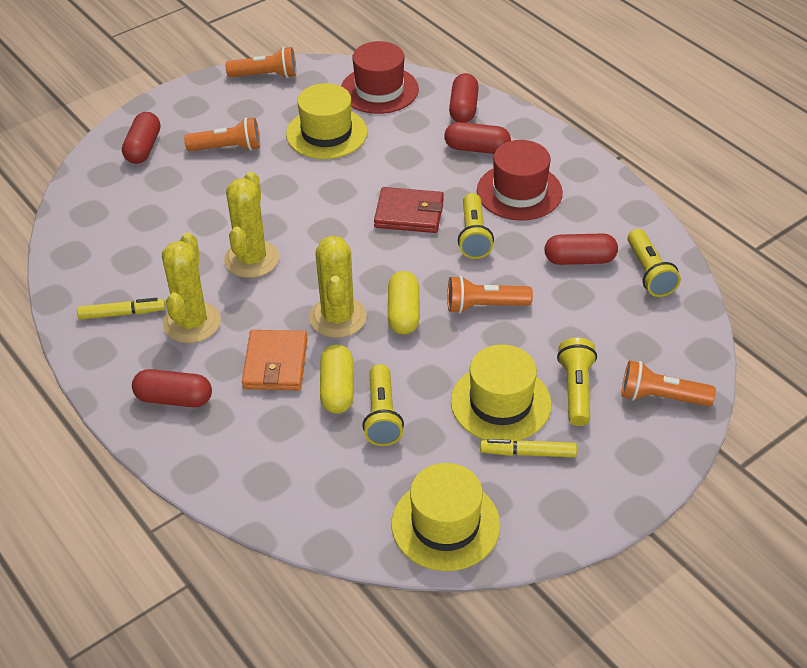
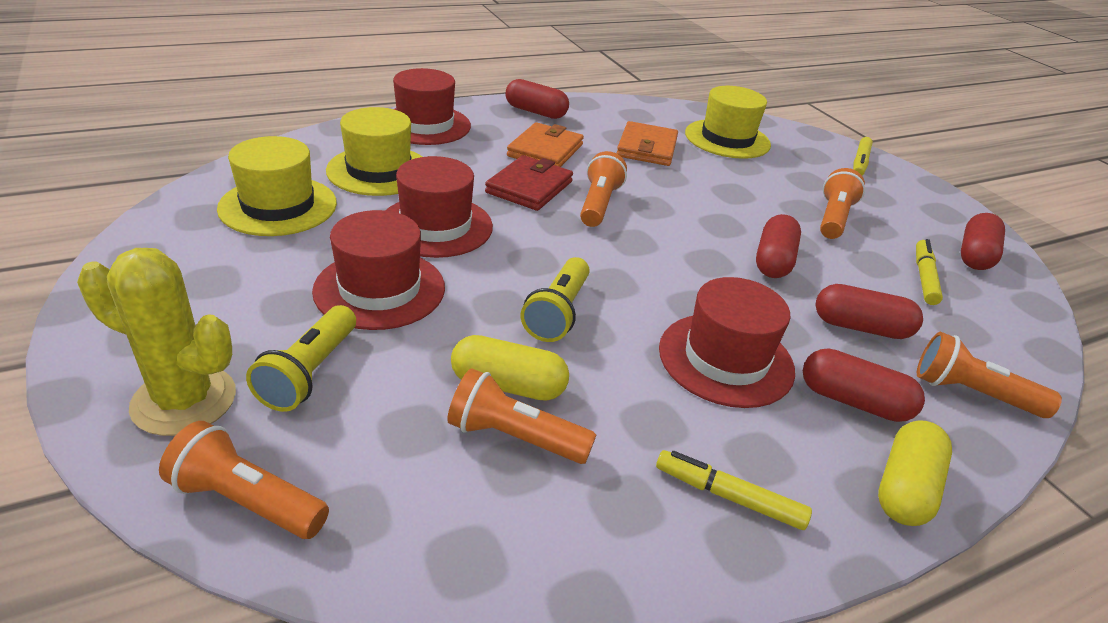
orange flashlight: 4 -> 5
orange wallet: 1 -> 2
red hat: 2 -> 4
yellow cactus: 3 -> 1
yellow flashlight: 4 -> 2
yellow marker: 2 -> 3

